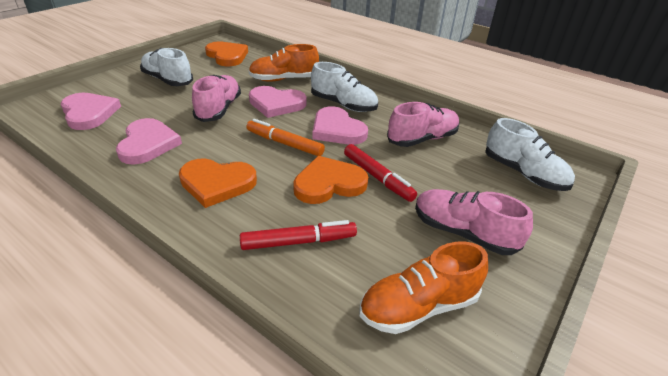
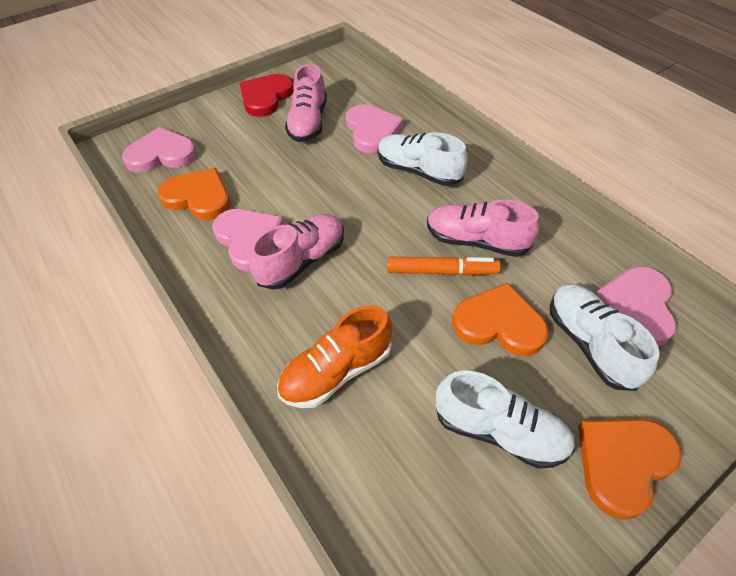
orange shoe: 2 -> 1
red heart: 0 -> 1
red marker: 2 -> 0

